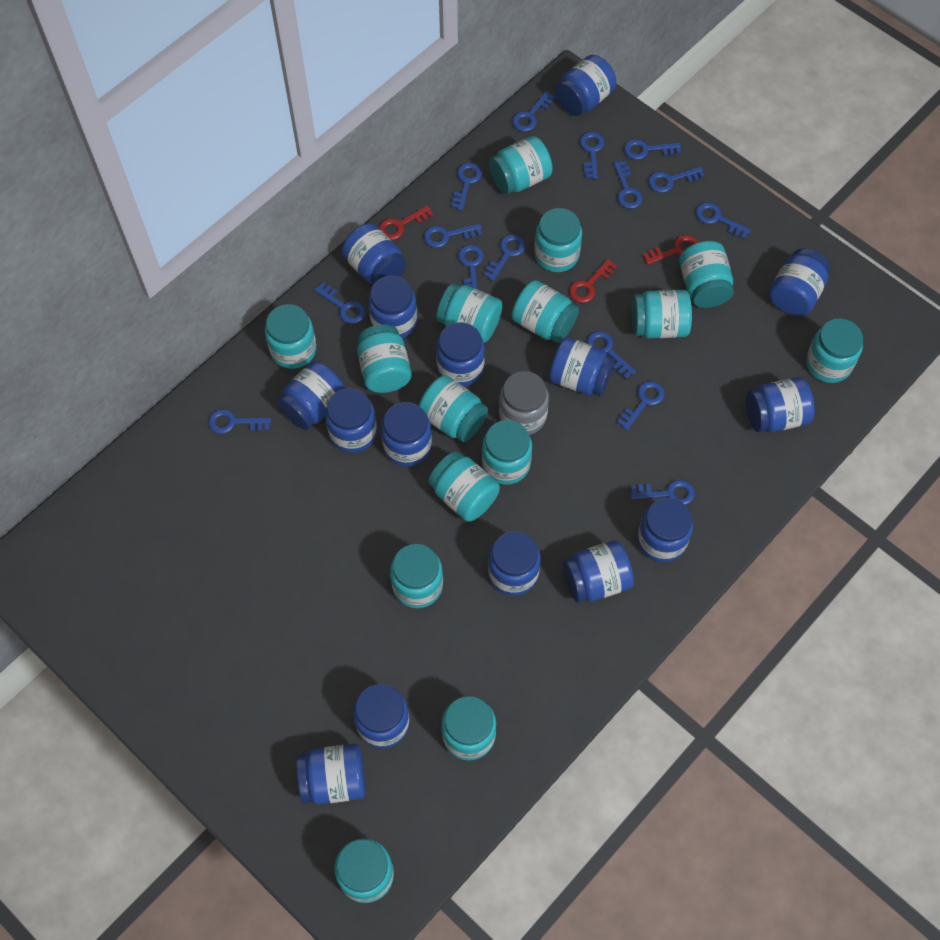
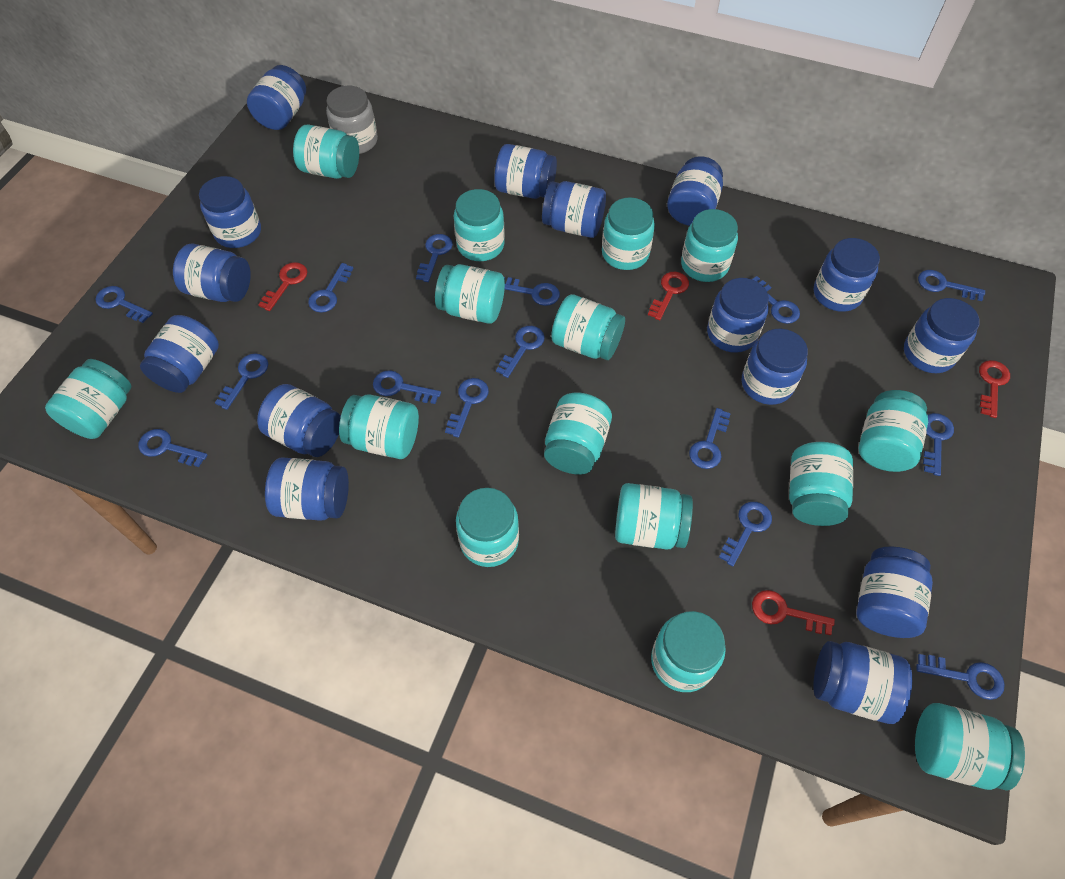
red key: 3 -> 4

